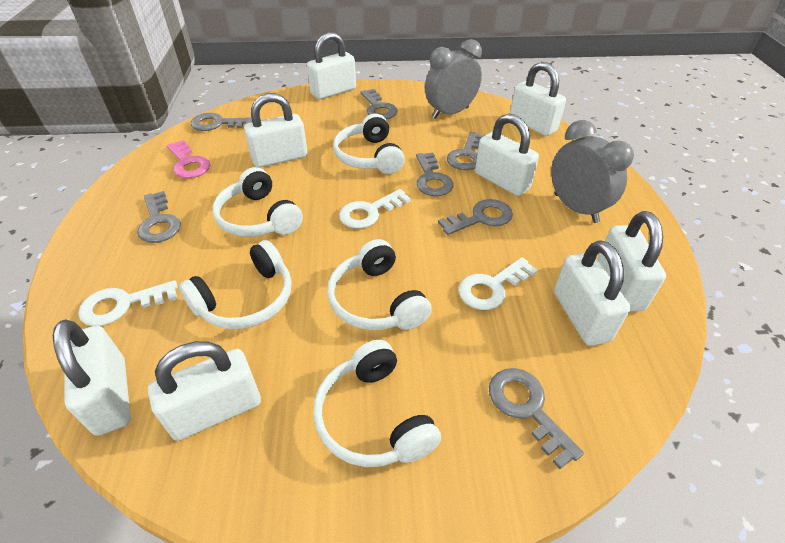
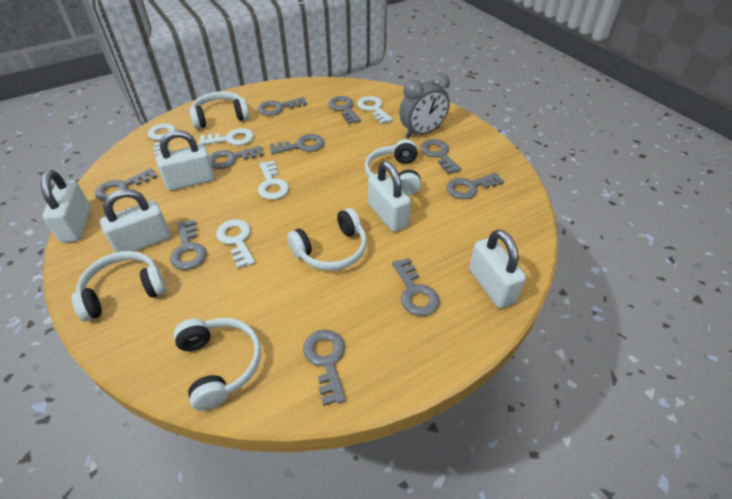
grey clock: 2 -> 1
grey key: 7 -> 10
pink key: 1 -> 0
white key: 3 -> 5
white padlock: 8 -> 5

